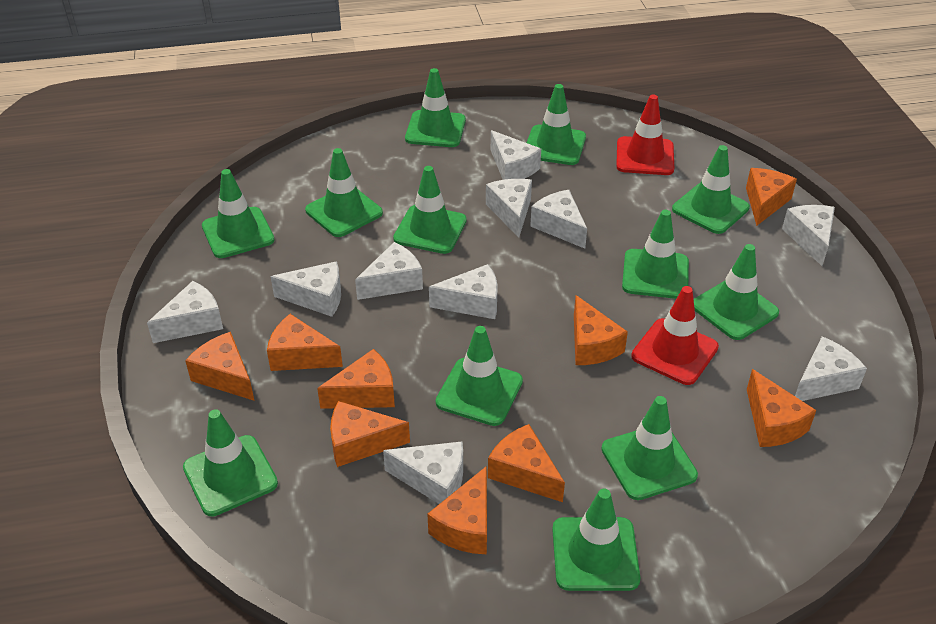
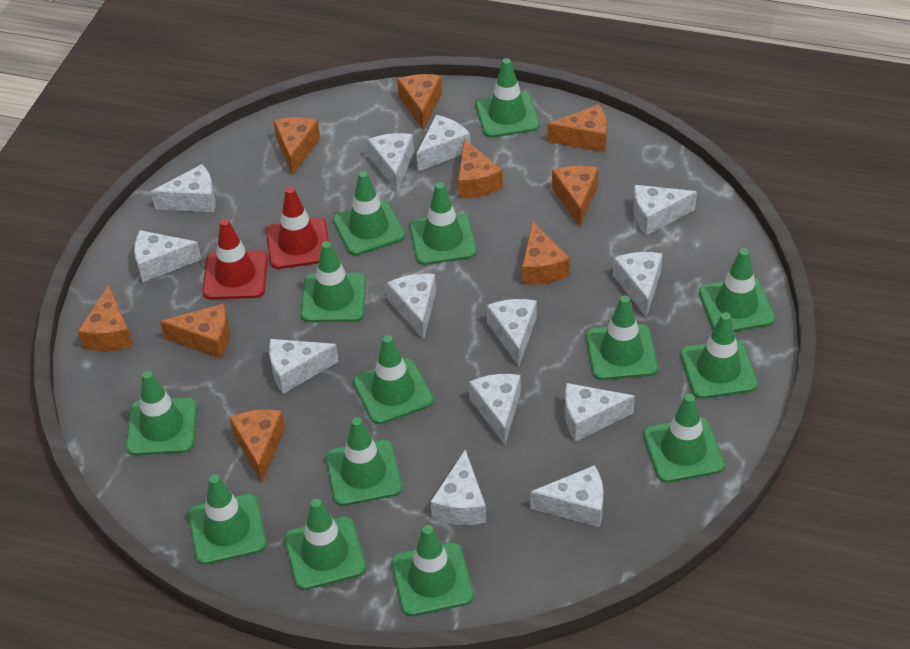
green traffic cone: 12 -> 14
white cheese: 10 -> 13

